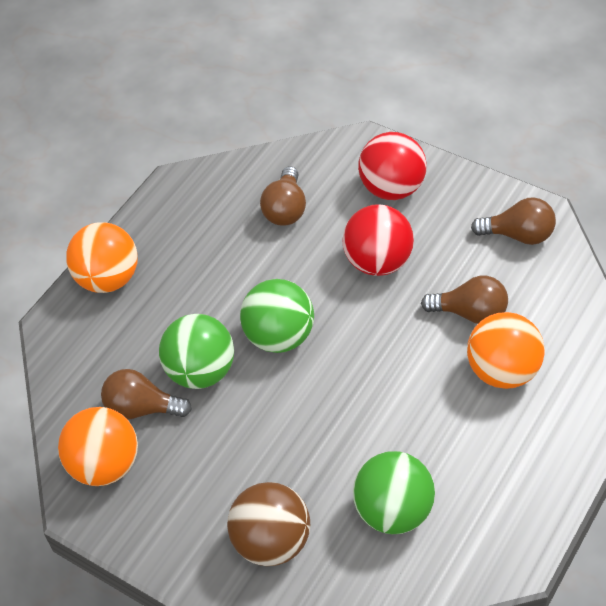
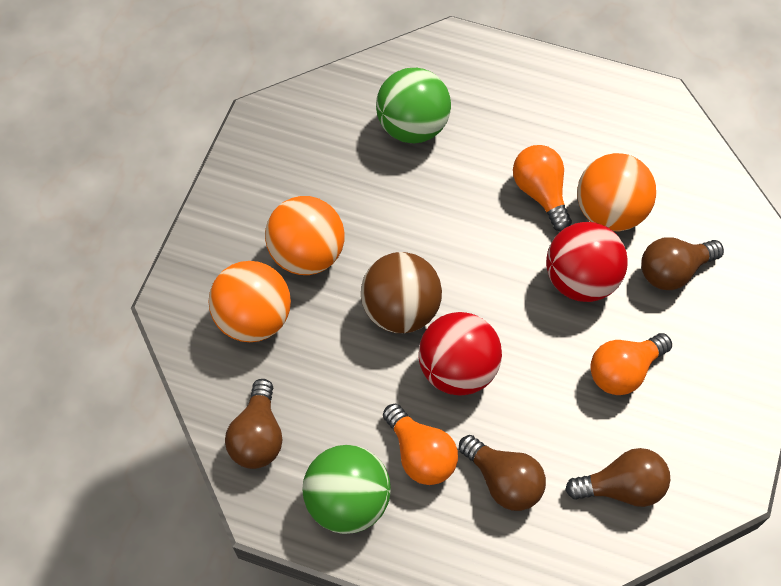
green ball: 3 -> 2
orange light bulb: 0 -> 3

